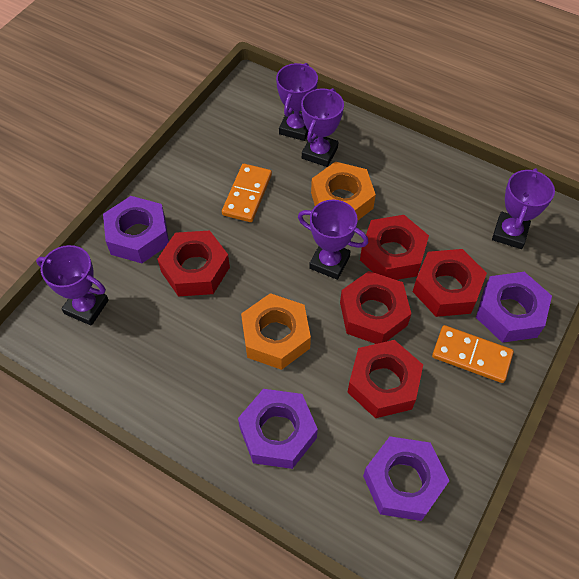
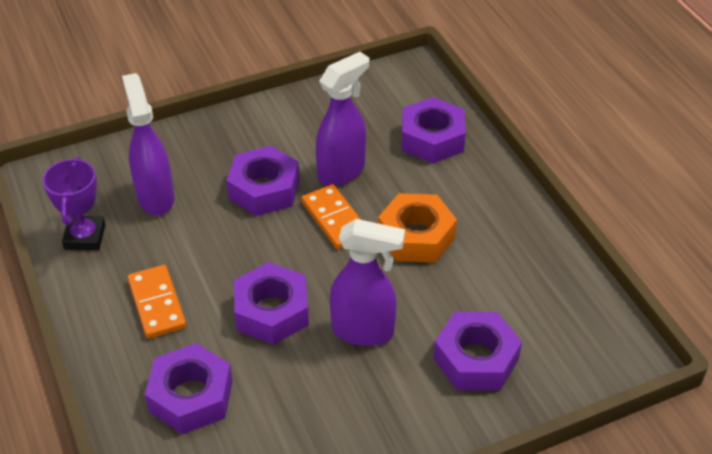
orange nut: 2 -> 1
purple nut: 4 -> 5
purple spray bottle: 0 -> 3
purple trophy: 5 -> 1
red nut: 5 -> 0

